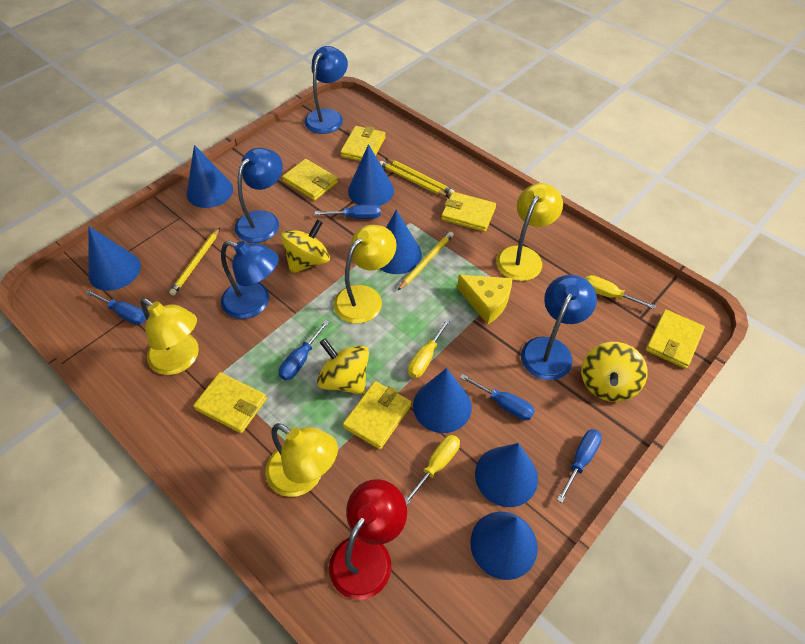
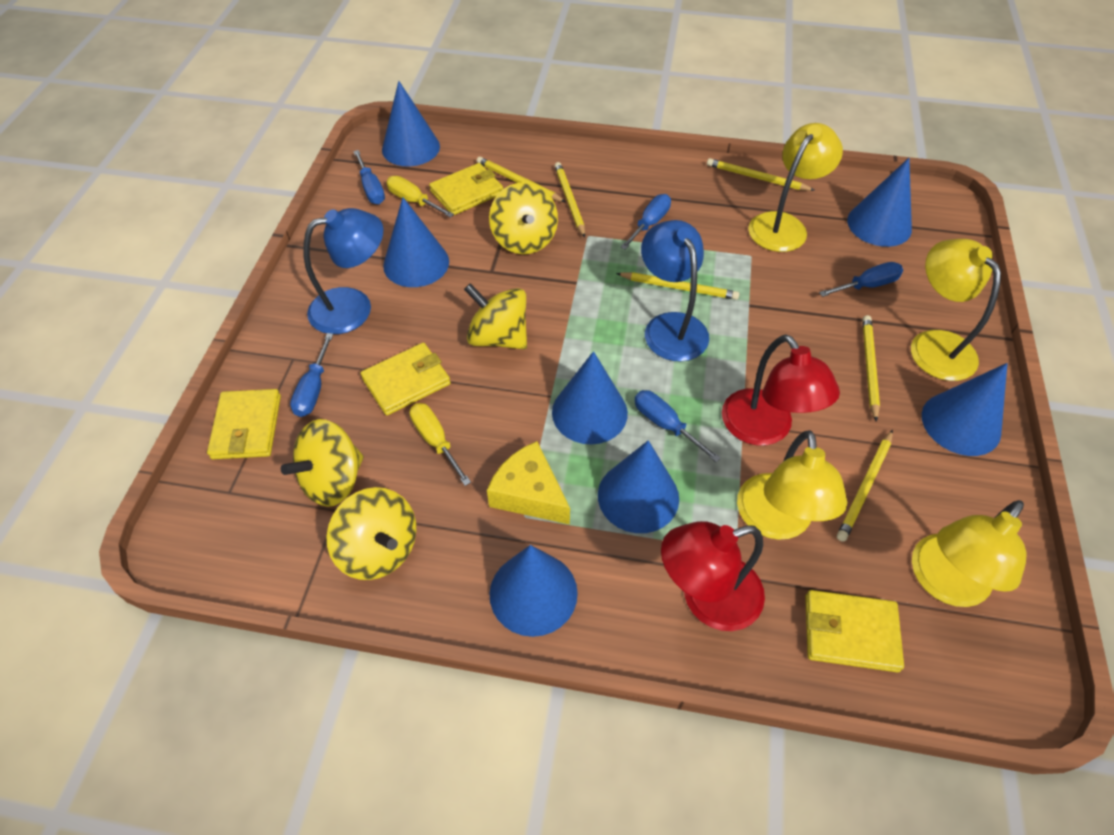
blue lamp: 4 -> 2
red lamp: 1 -> 2
yellow pencil: 4 -> 6
yellow screwdriver: 3 -> 2
yellow spinning top: 3 -> 4
yellow wallet: 6 -> 4

